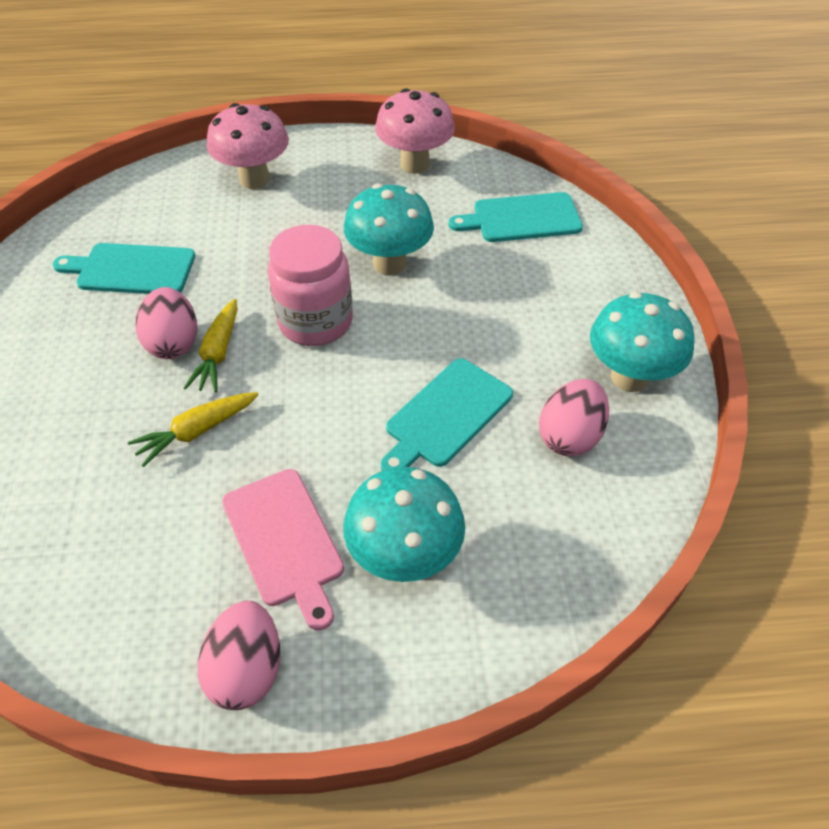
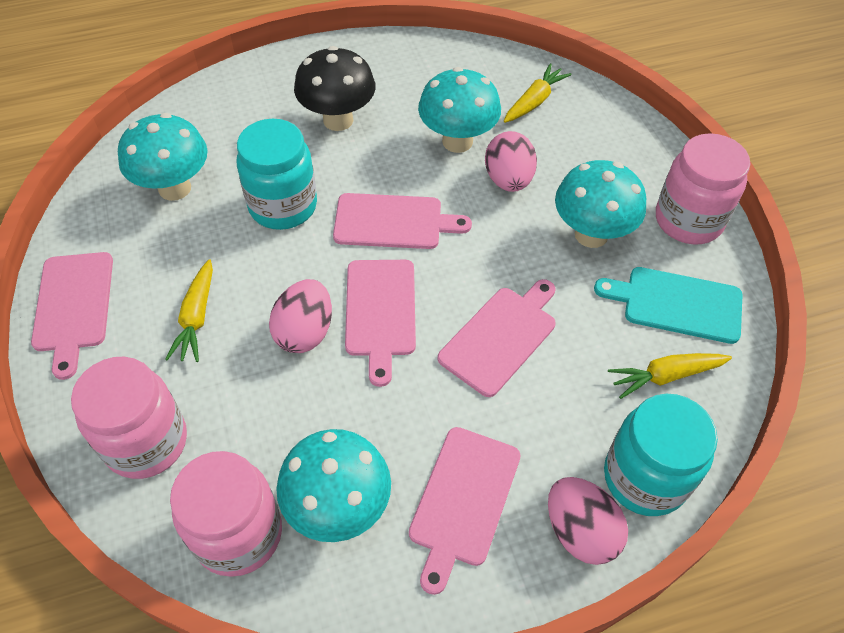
black mushroom: 0 -> 1
pink cutting board: 1 -> 5
pink jar: 1 -> 3
pink mushroom: 2 -> 0
turquoise cutting board: 3 -> 1
turquoise jar: 0 -> 2
turquoise mushroom: 3 -> 4
yellow carrot: 2 -> 3

